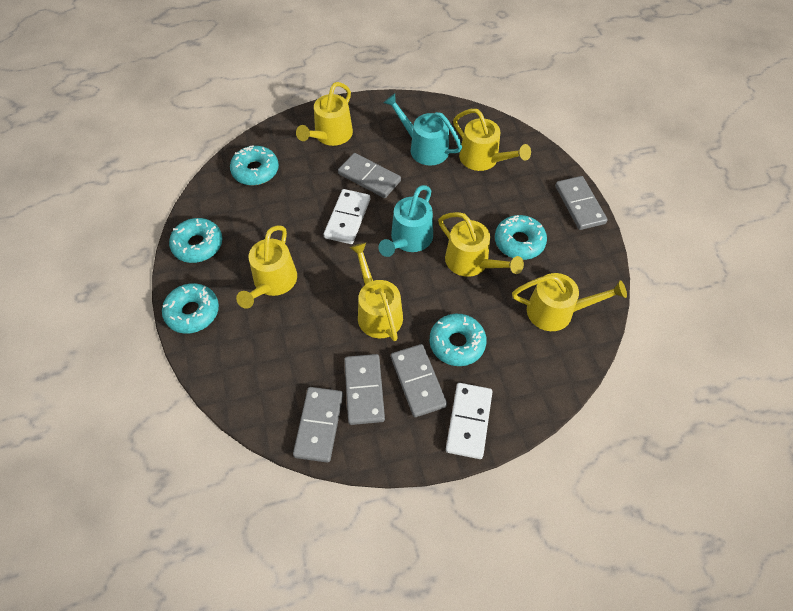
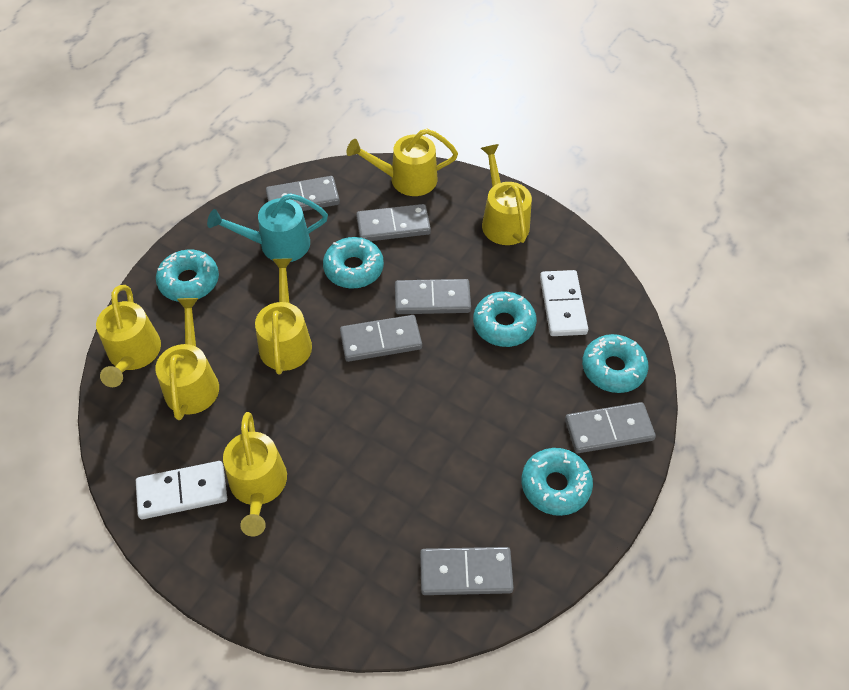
grey domino: 5 -> 6
turquoise watering can: 2 -> 1

